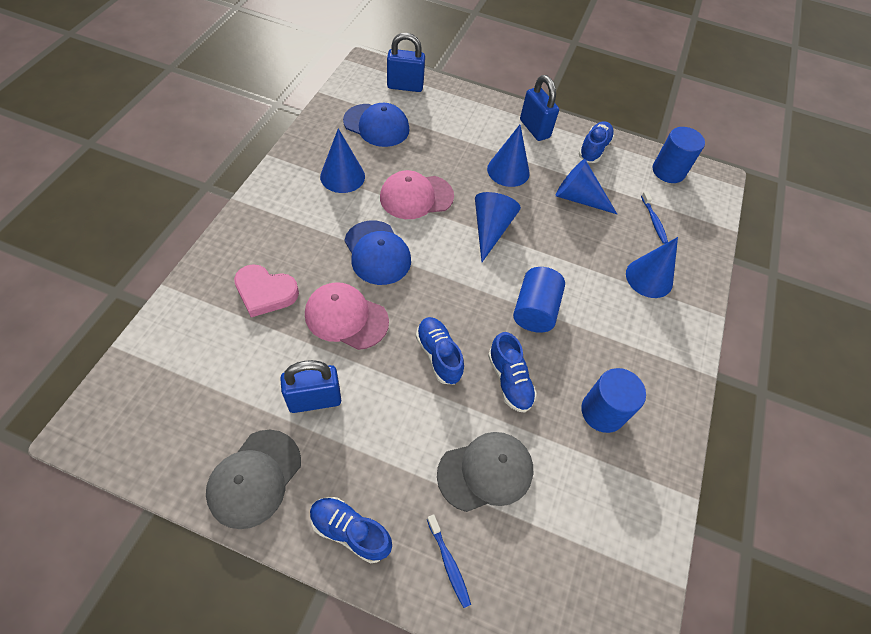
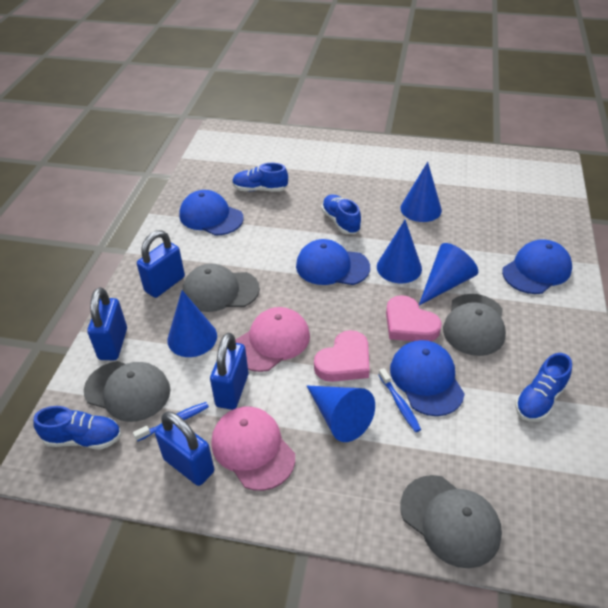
blue cap: 2 -> 4
blue cylinder: 3 -> 0
blue padlock: 3 -> 4
grey cap: 2 -> 4
pink heart: 1 -> 2

